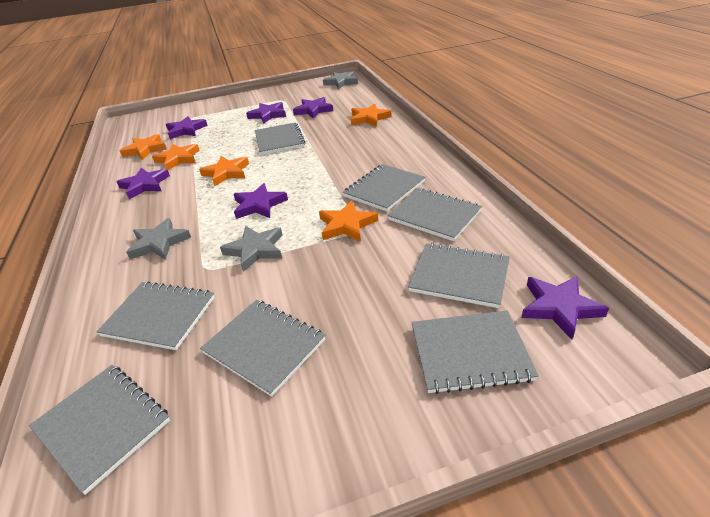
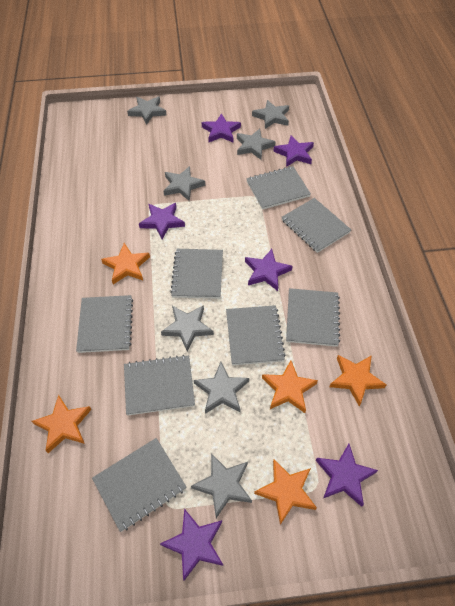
grey star: 3 -> 7

